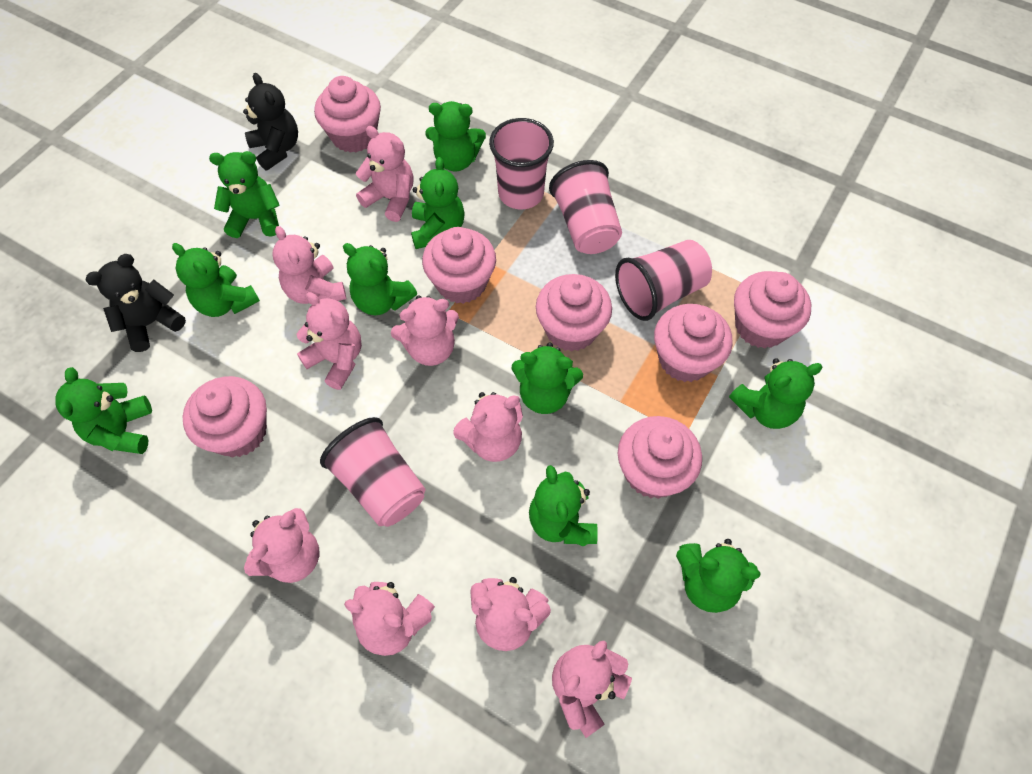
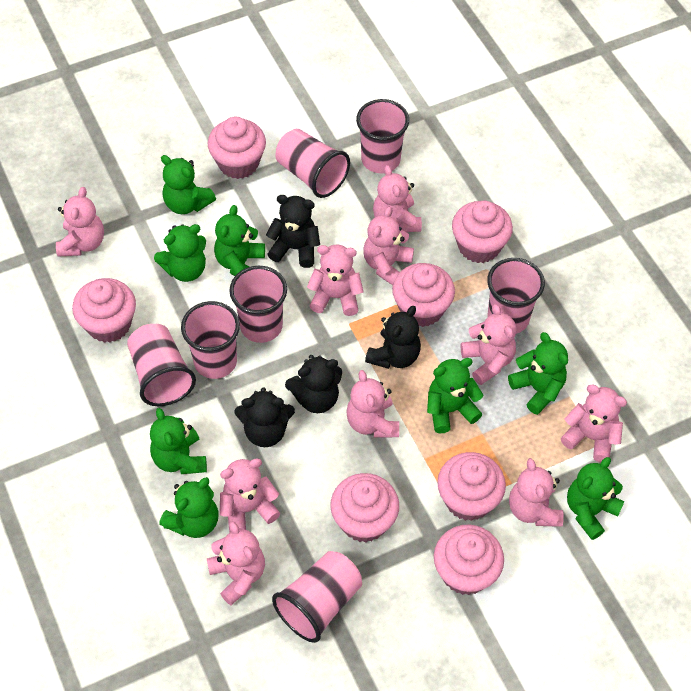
black teddy bear: 2 -> 4
green teddy bear: 10 -> 8
pink cup: 4 -> 7
pink teddy bear: 9 -> 10

